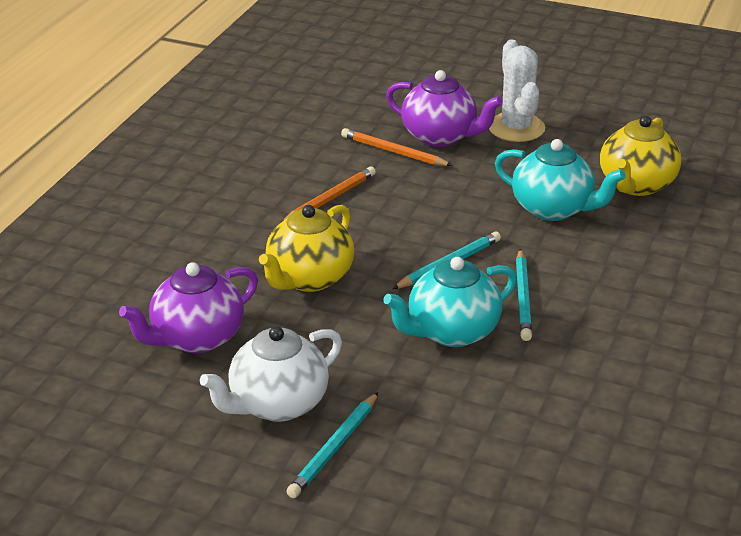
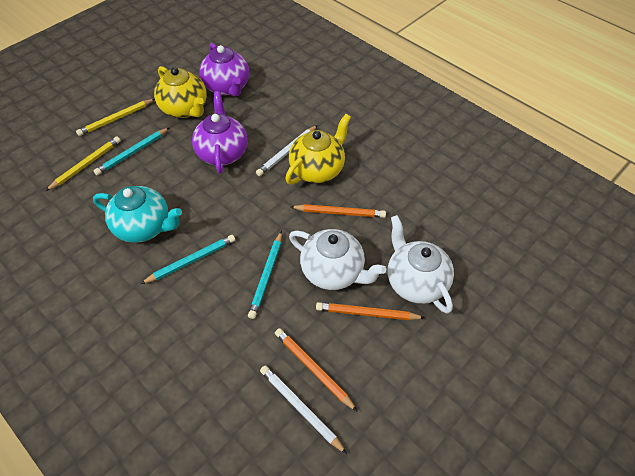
orange pencil: 2 -> 3
turquoise teapot: 2 -> 1
white cactus: 1 -> 0
white pencil: 0 -> 2
white teapot: 1 -> 2
yellow pencil: 0 -> 2

